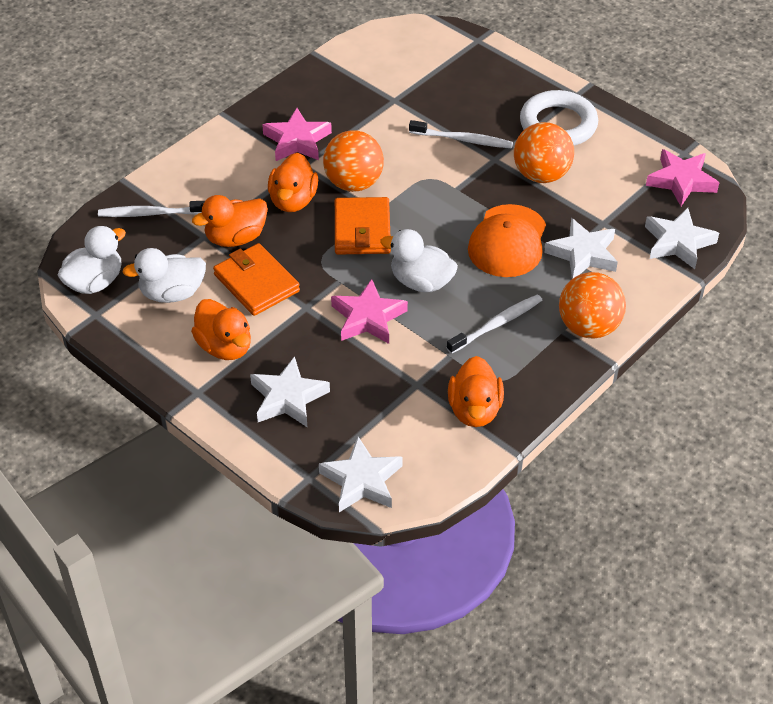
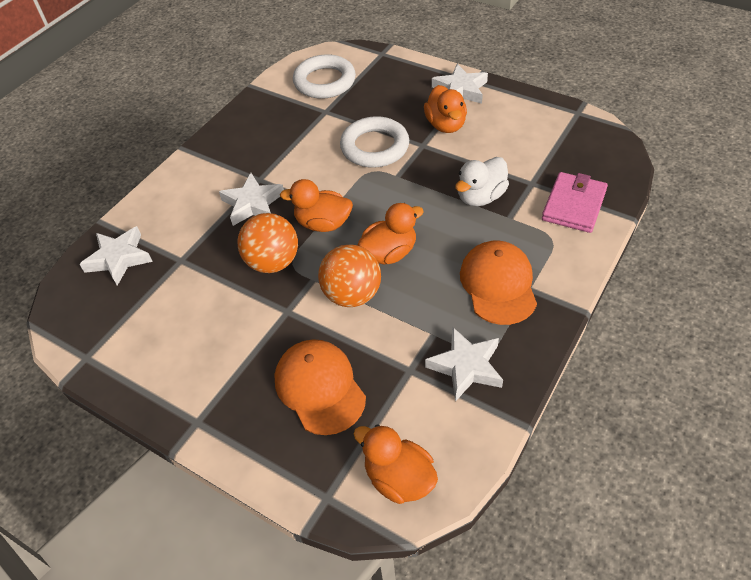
orange ball: 3 -> 2
orange cap: 1 -> 2
orange wallet: 2 -> 0
pink star: 3 -> 0
pink wallet: 0 -> 1
white duck: 3 -> 1
white ring: 1 -> 2
white toothbrush: 3 -> 0

